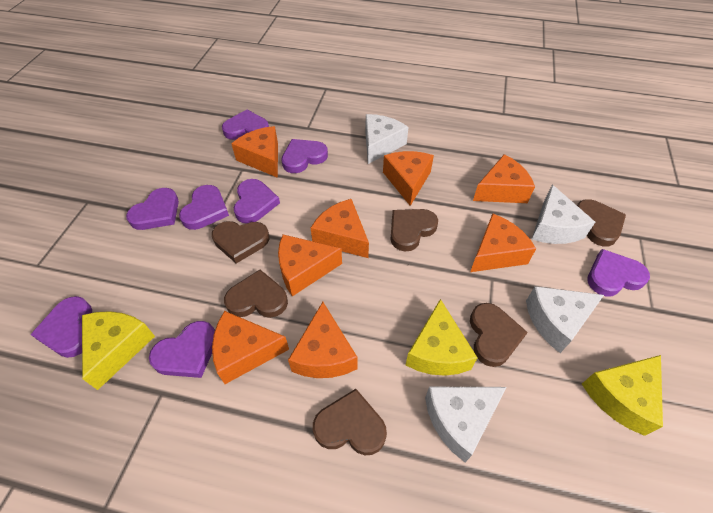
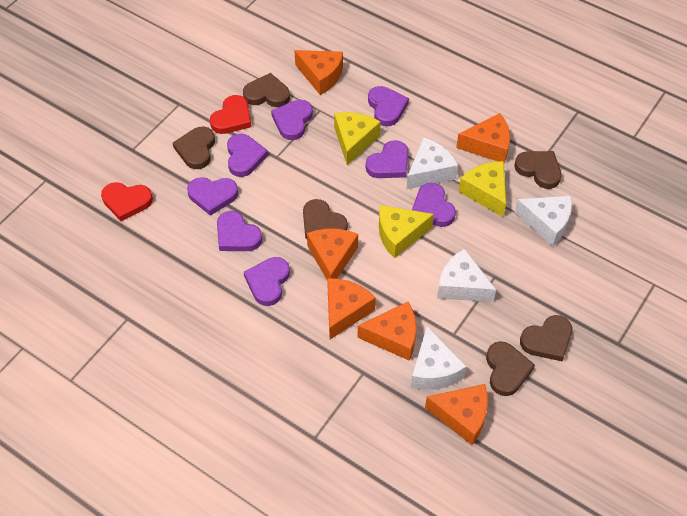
orange cheese: 8 -> 6
red heart: 0 -> 2

